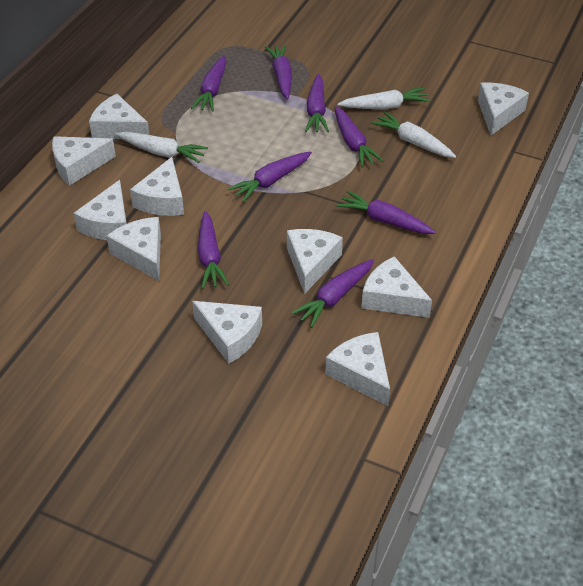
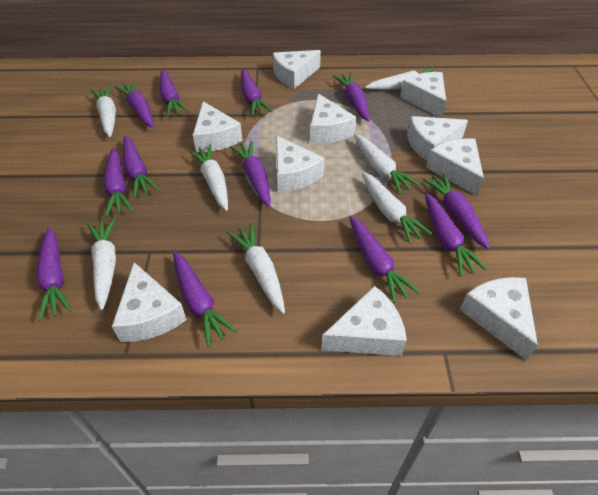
purple carrot: 8 -> 12
white carrot: 3 -> 7

